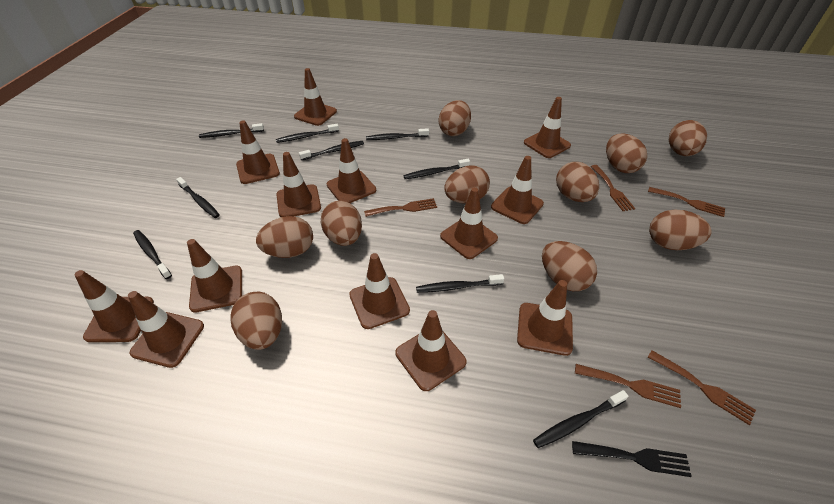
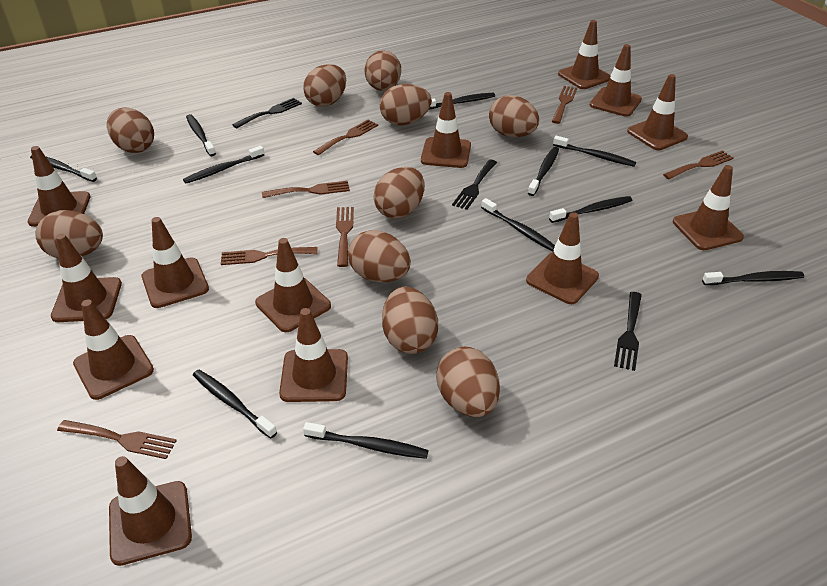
black fork: 1 -> 3
black toothbrush: 9 -> 11
brown fork: 5 -> 7

